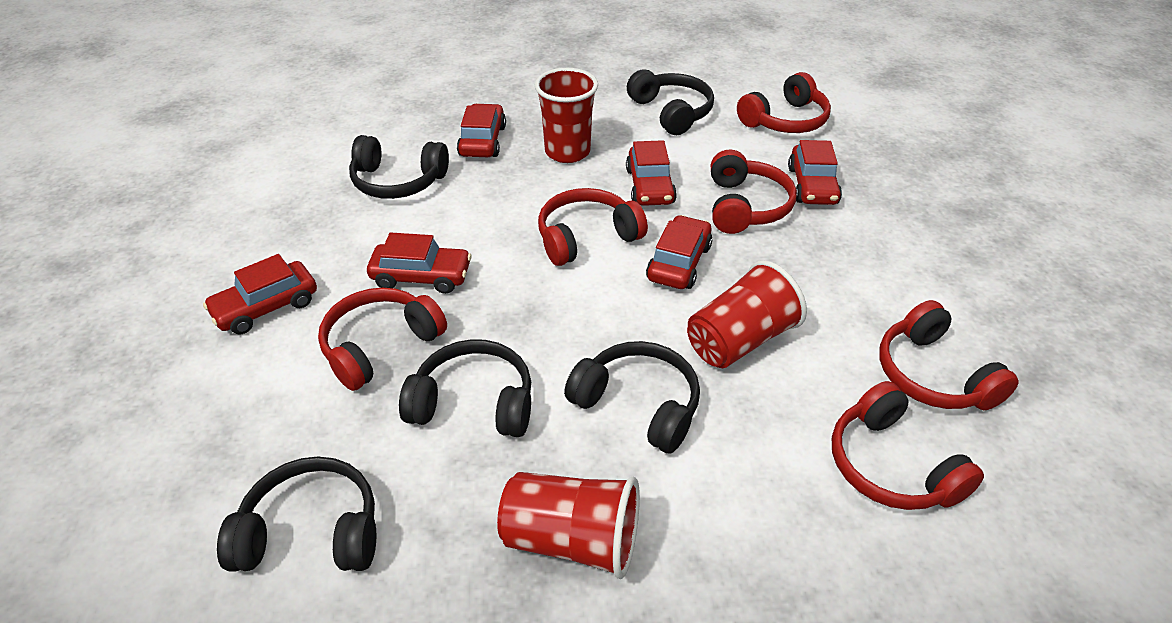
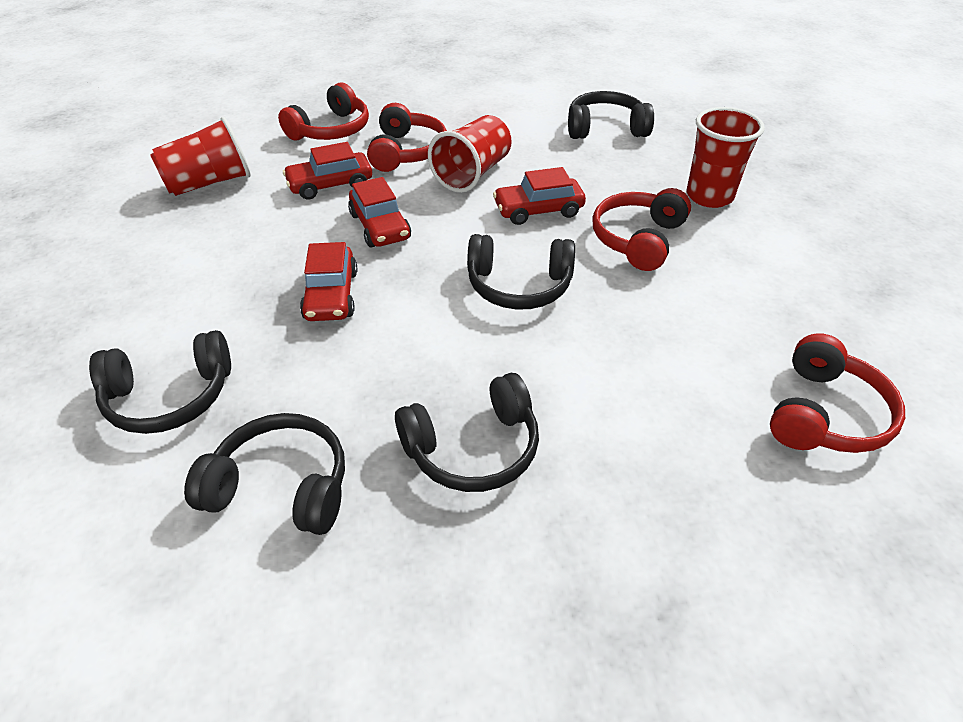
red car: 6 -> 4
red headphones: 6 -> 4

